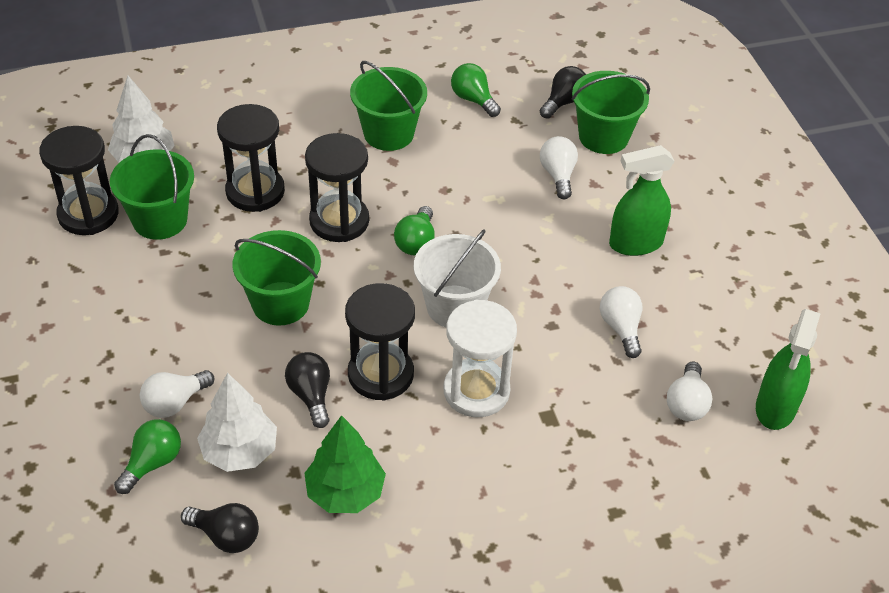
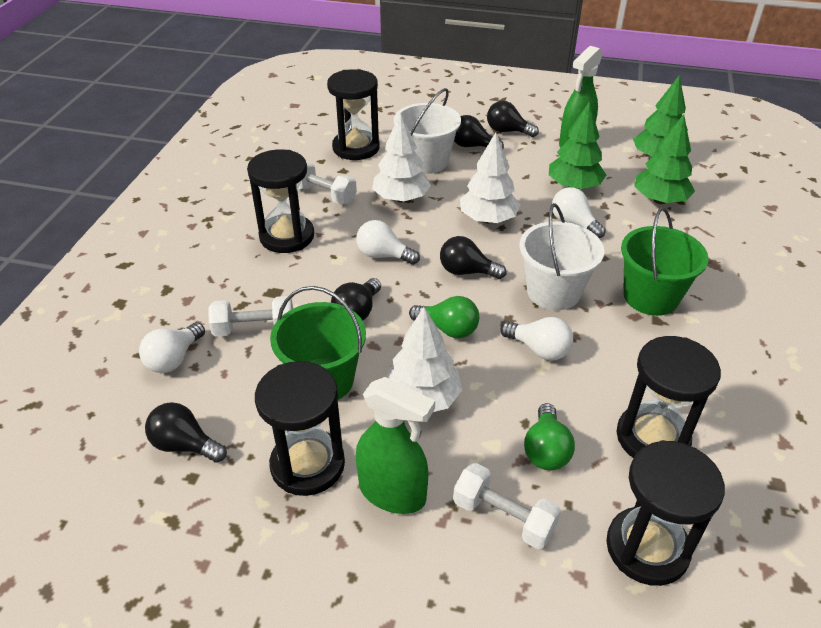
black hourglass: 4 -> 5
black light bulb: 3 -> 5
green bucket: 4 -> 2
green light bulb: 3 -> 2
green tree: 1 -> 3
white bucket: 1 -> 2
white dumbbell: 0 -> 3
white hourglass: 1 -> 0
white tree: 2 -> 3

